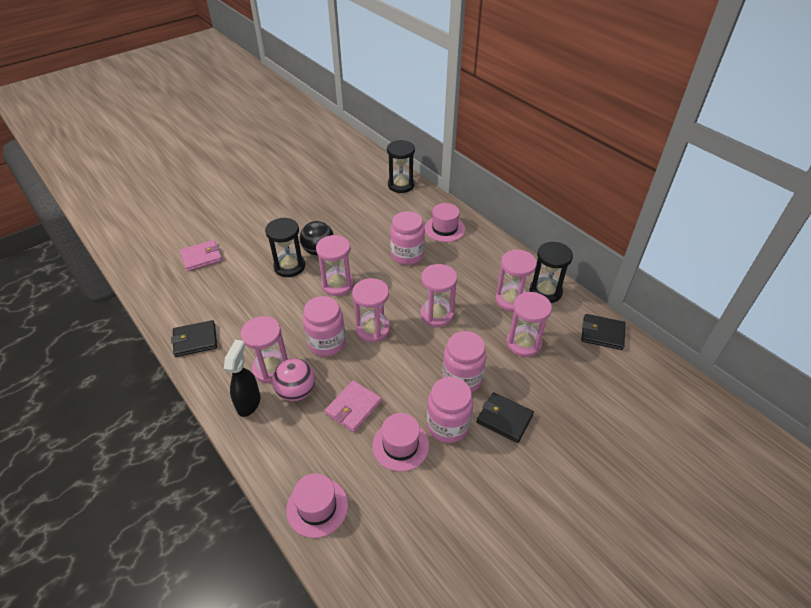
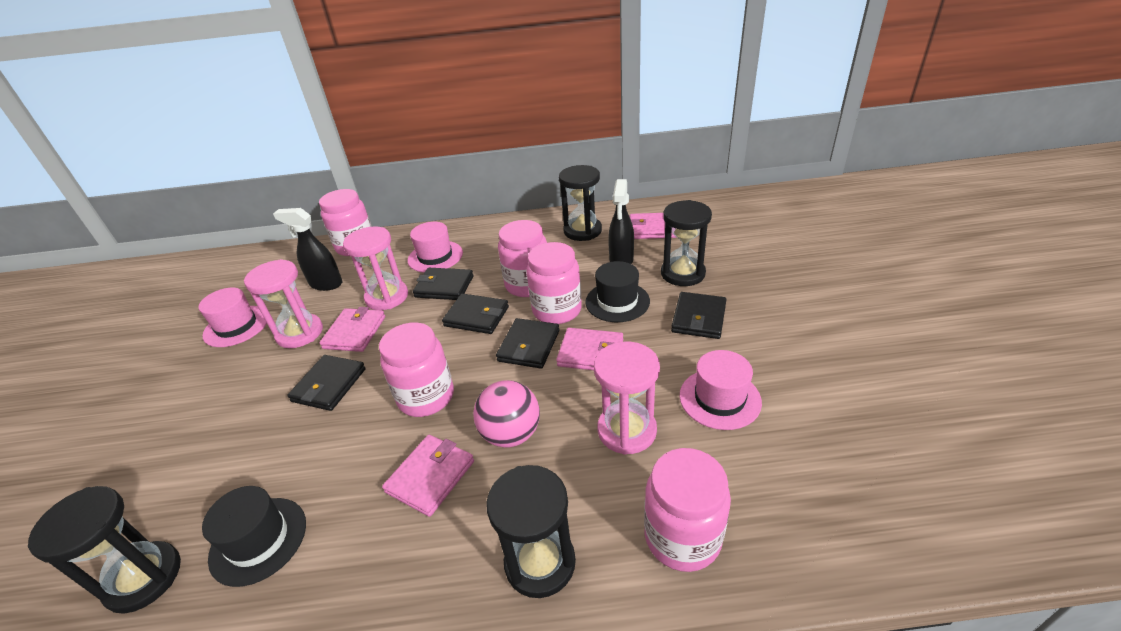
black ball: 1 -> 0
black hat: 0 -> 2
black hourglass: 3 -> 4
black spray bottle: 1 -> 2
black wallet: 3 -> 5
pink hourglass: 6 -> 3
pink jar: 4 -> 5
pink wallet: 2 -> 4

